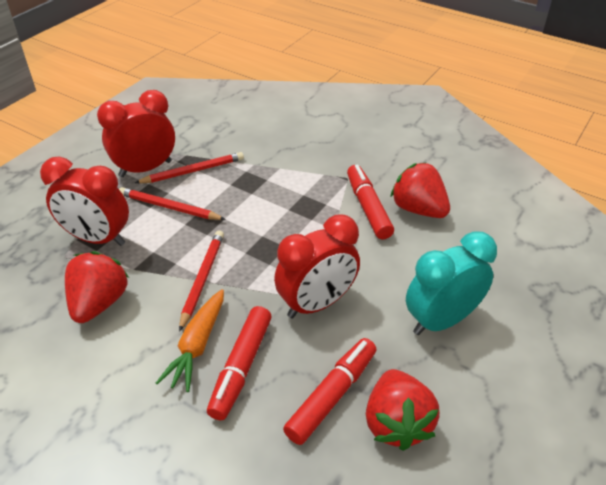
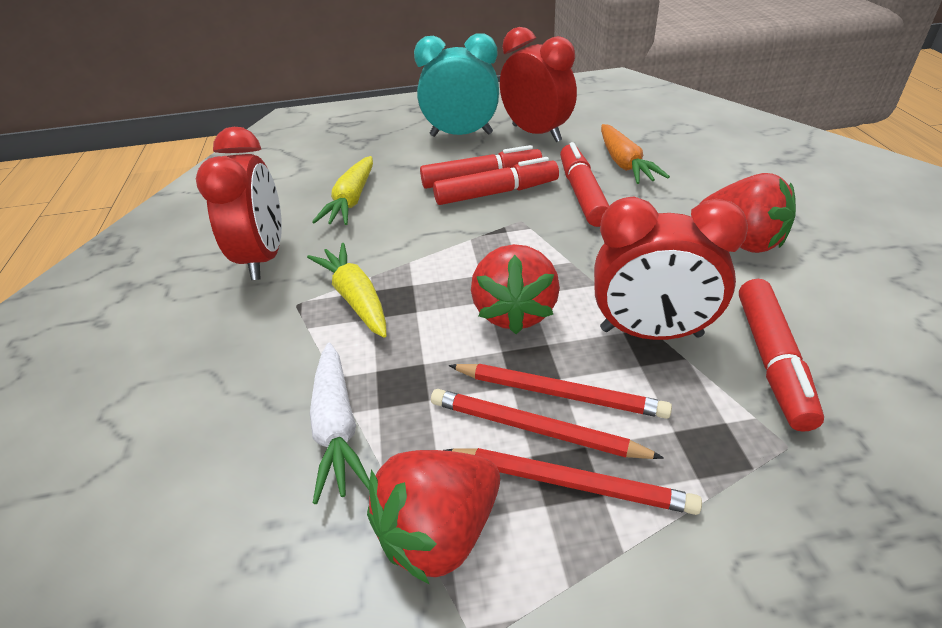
red marker: 3 -> 4
white carrot: 0 -> 1
yellow carrot: 0 -> 2

